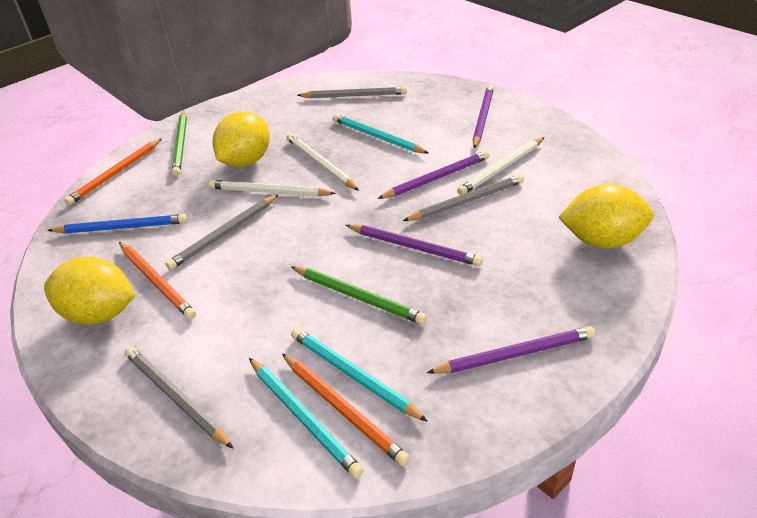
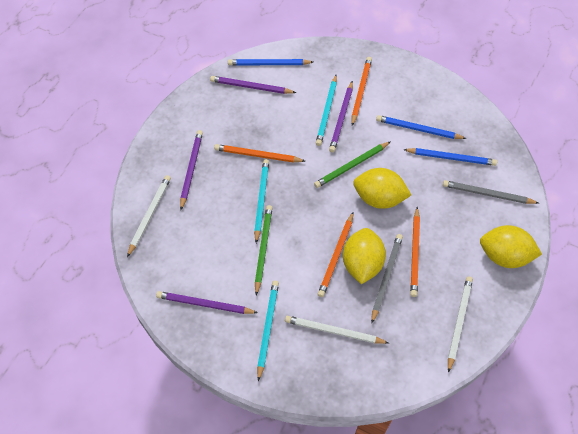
blue pencil: 1 -> 3
grey pencil: 4 -> 2
orange pencil: 3 -> 4

